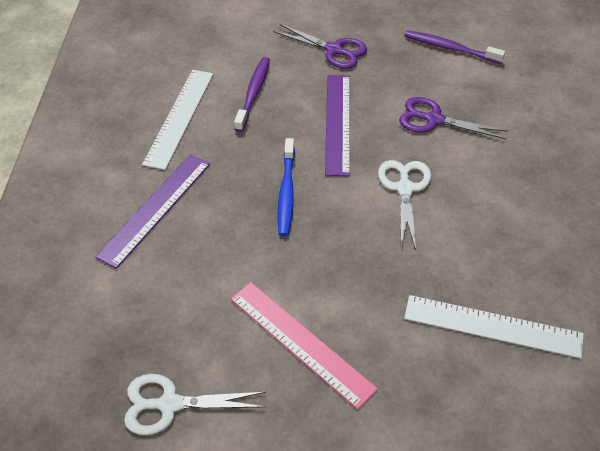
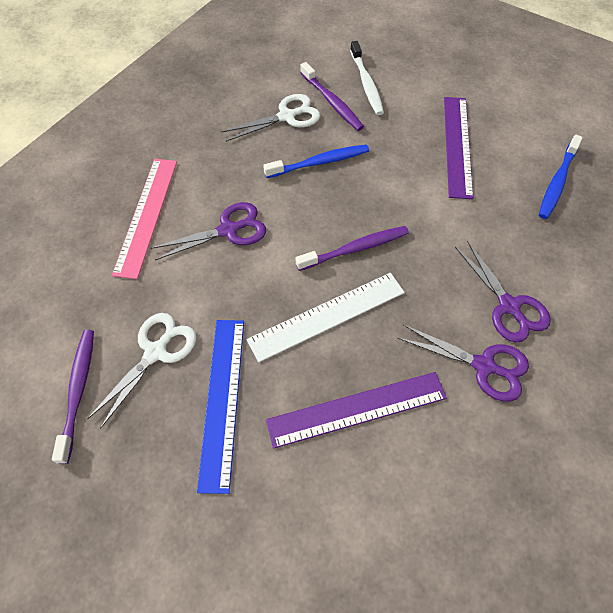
blue ruler: 0 -> 1
blue toothbrush: 1 -> 2
purple scissors: 2 -> 3
purple toothbrush: 2 -> 3
white ruler: 2 -> 1
white toothbrush: 0 -> 1

